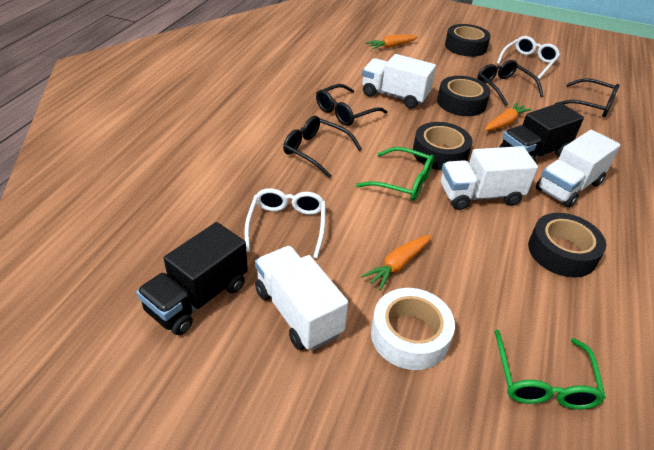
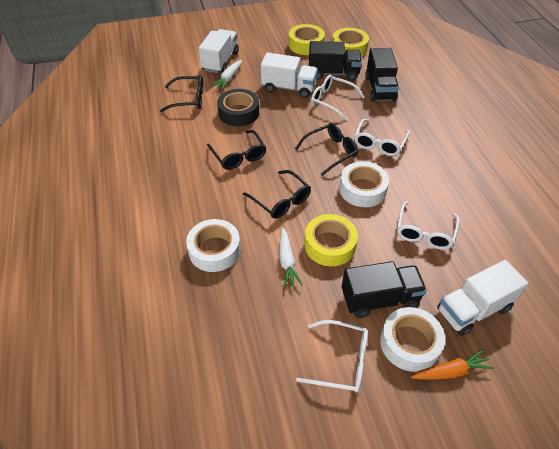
black tape: 4 -> 1
black truck: 2 -> 3
green glasses: 2 -> 0
orange carrot: 3 -> 1
white carrot: 0 -> 2
white glasses: 2 -> 4
white tape: 1 -> 3
white truck: 4 -> 3
yellow tape: 0 -> 3

